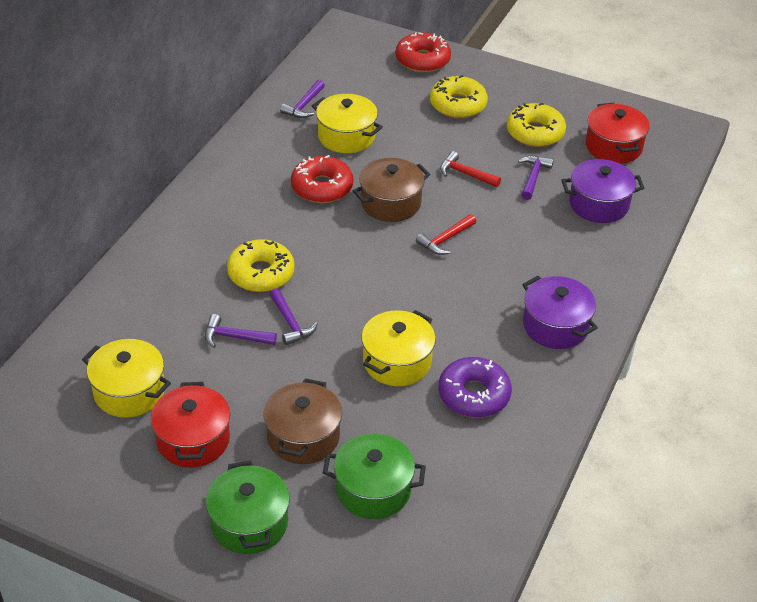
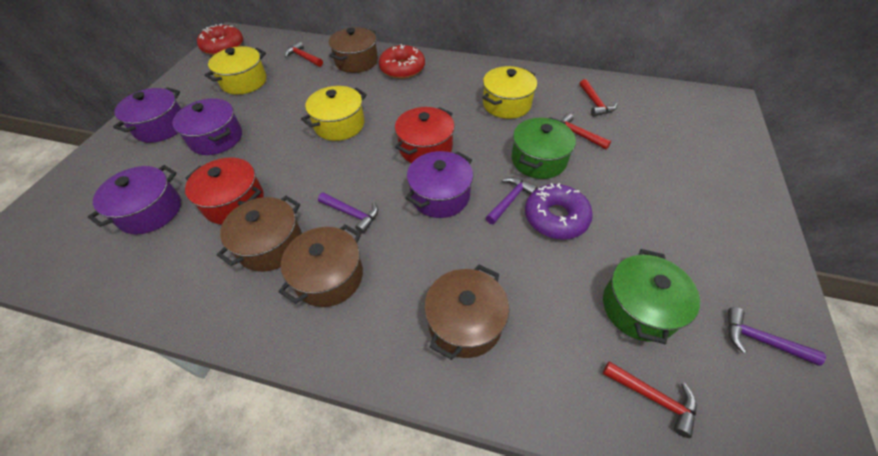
brown pot: 2 -> 4
purple hammer: 4 -> 3
purple pot: 2 -> 4
red hammer: 2 -> 4
yellow donut: 3 -> 0

